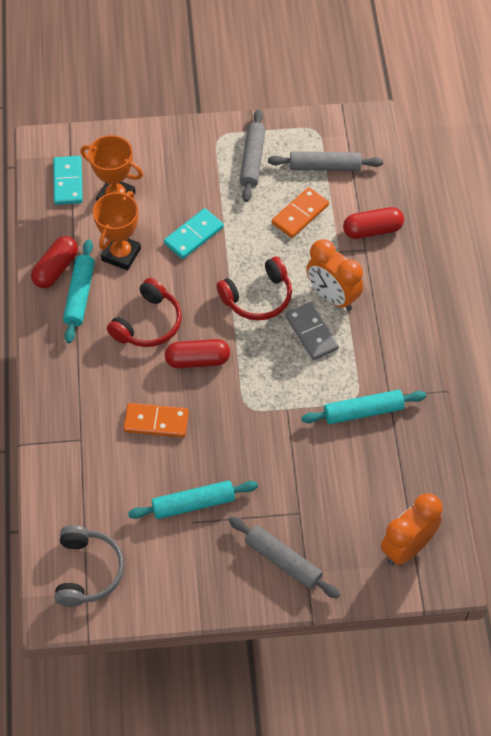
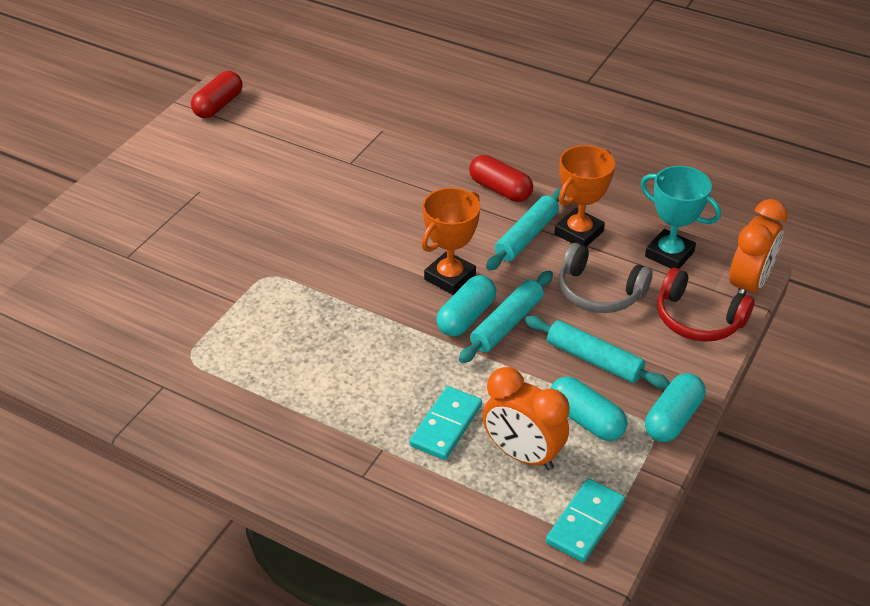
grey domino: 1 -> 0
grey rolling pin: 3 -> 0
orange domino: 2 -> 0
red capsule: 3 -> 2
red headphones: 2 -> 1
turquoise capsule: 0 -> 3
turquoise trophy: 0 -> 1

